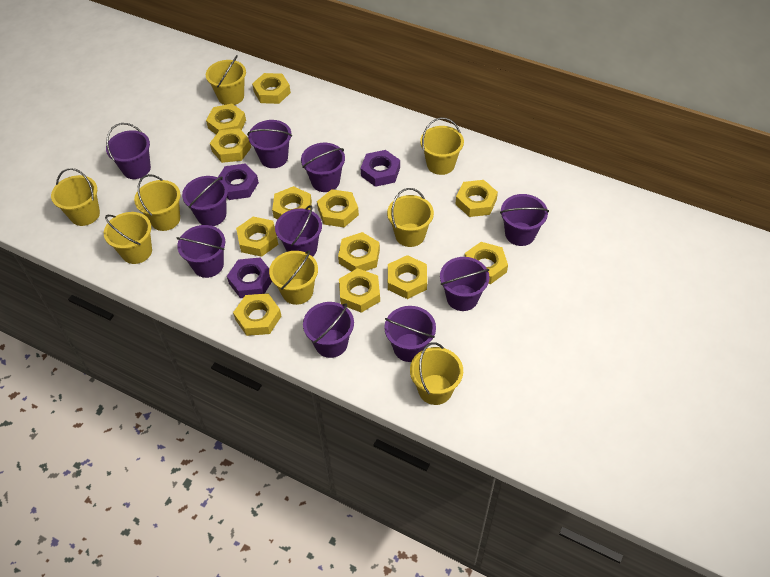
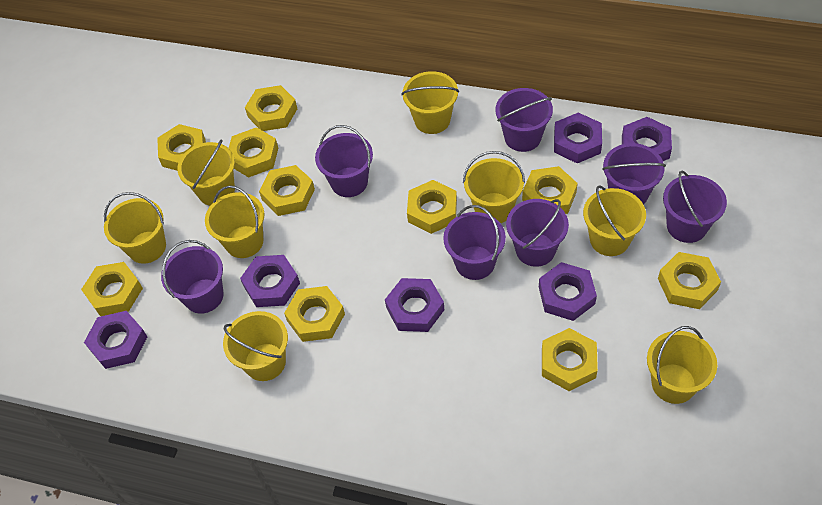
purple bucket: 10 -> 7
purple nut: 3 -> 6
yellow nut: 12 -> 10

